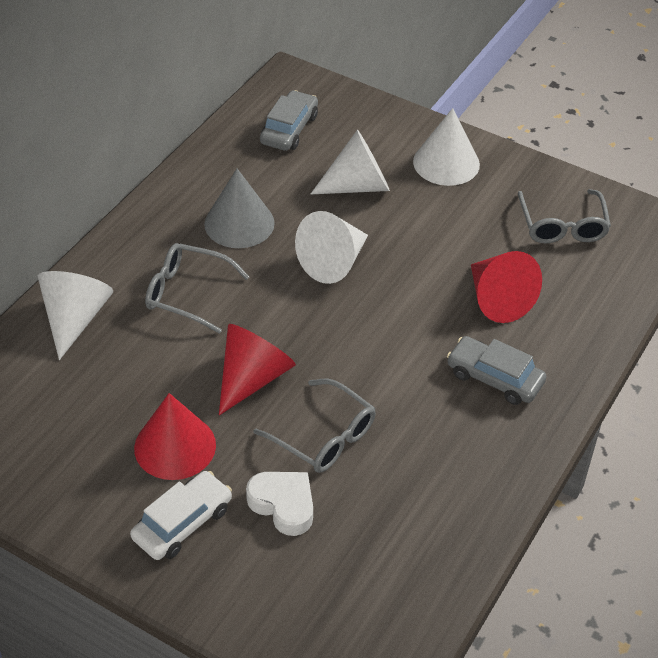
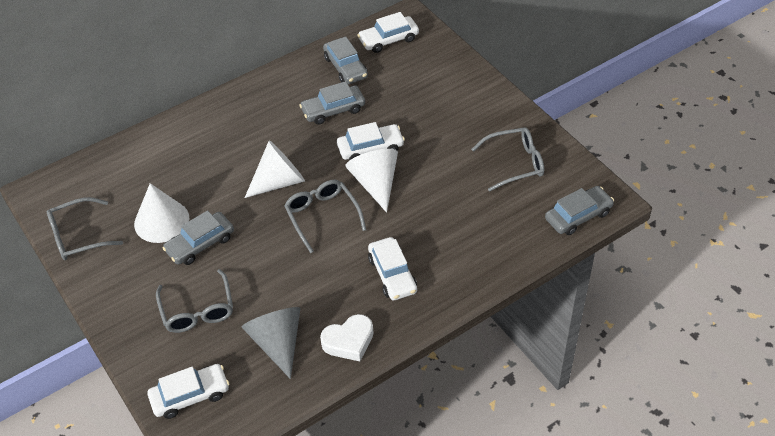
grey car: 2 -> 4
grey glasses: 3 -> 4
red cone: 3 -> 0
white car: 1 -> 4
white cone: 4 -> 3

